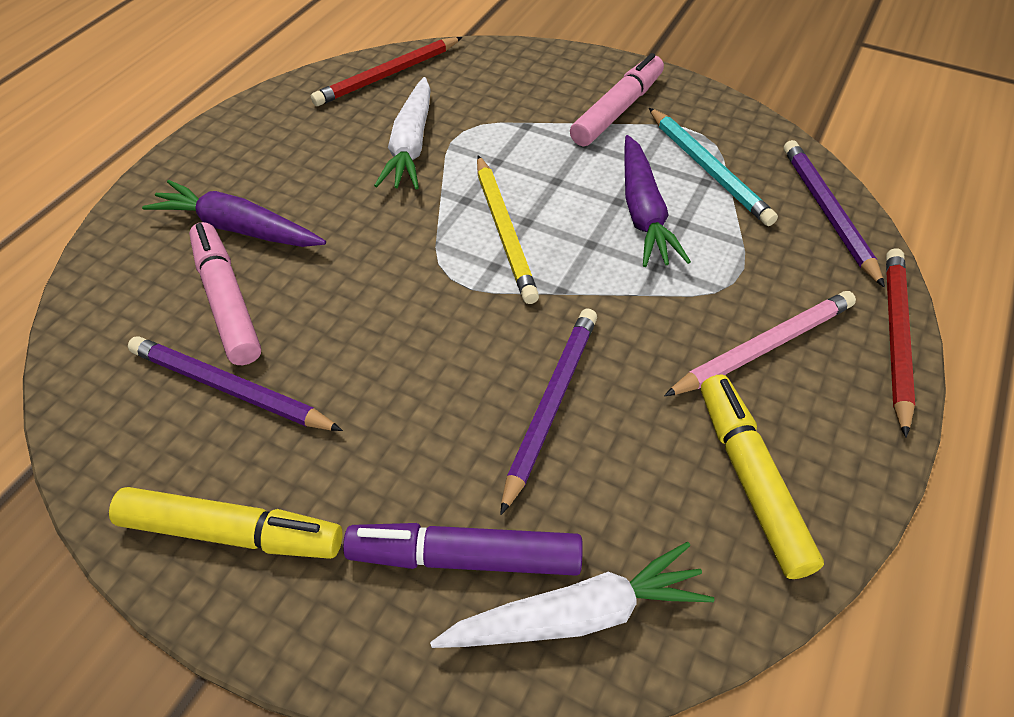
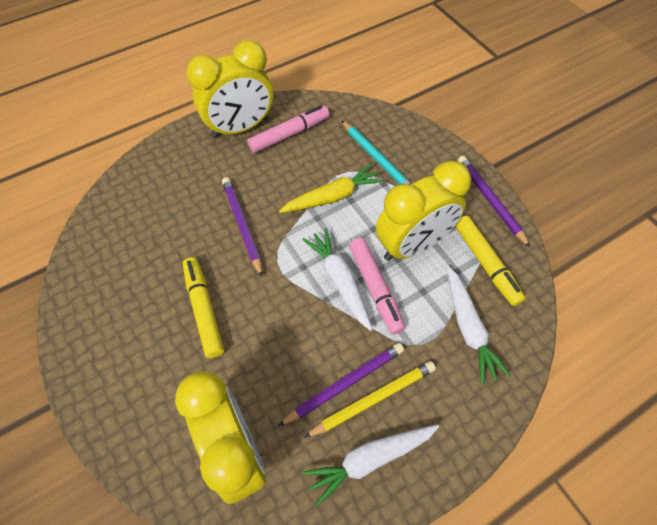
pink pencil: 1 -> 0
purple carrot: 2 -> 0
purple marker: 1 -> 0
red pencil: 2 -> 0
white carrot: 2 -> 3
yellow carrot: 0 -> 1
yellow clock: 0 -> 3

